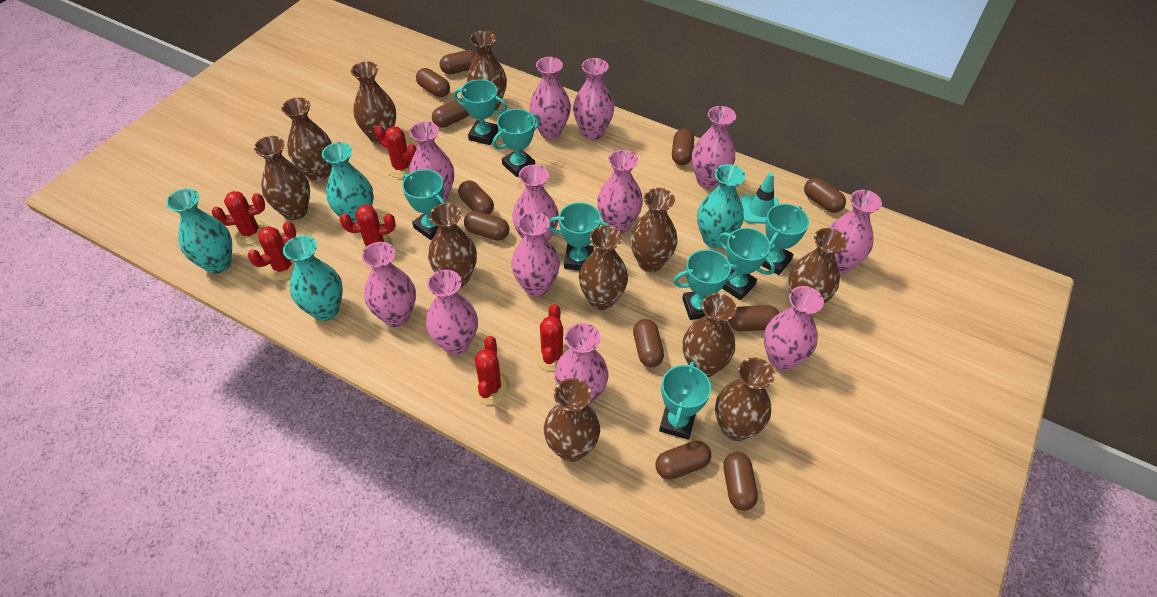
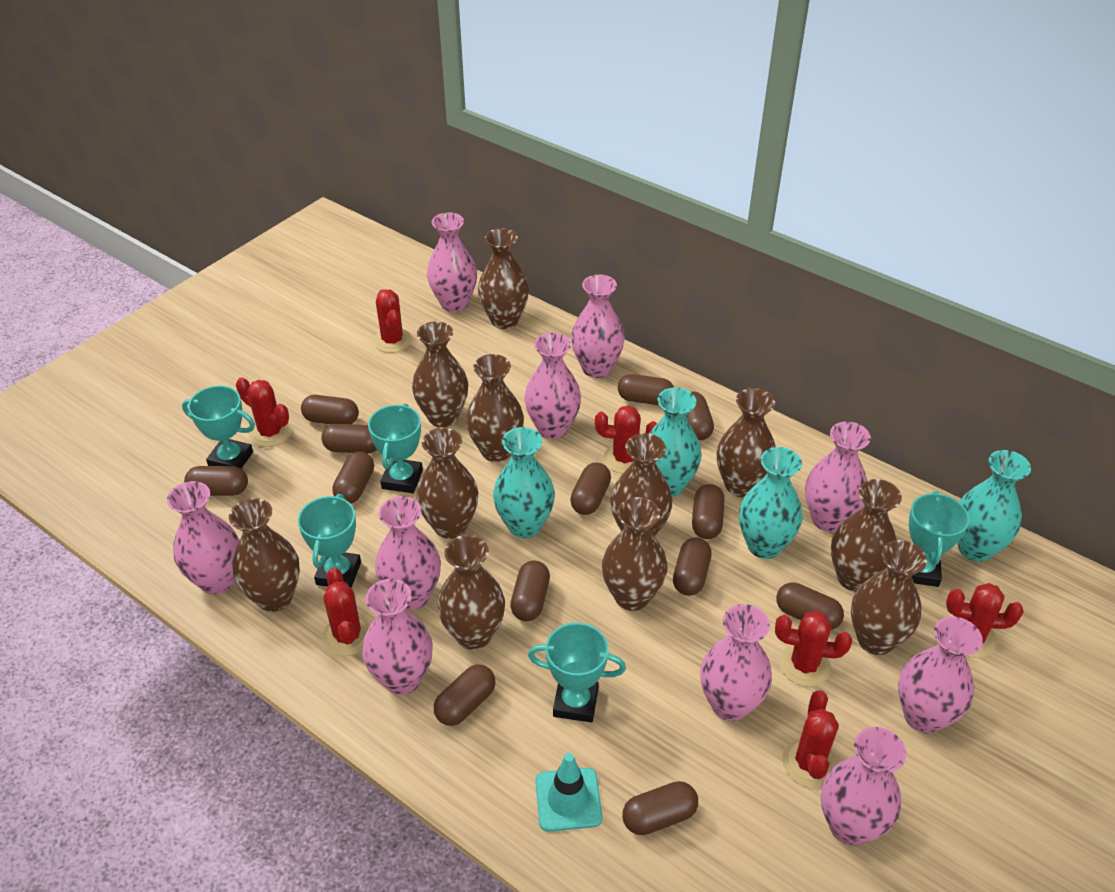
brown capsule: 11 -> 13
pink vase: 12 -> 10
red cactus: 6 -> 7
turquoise trophy: 8 -> 5

